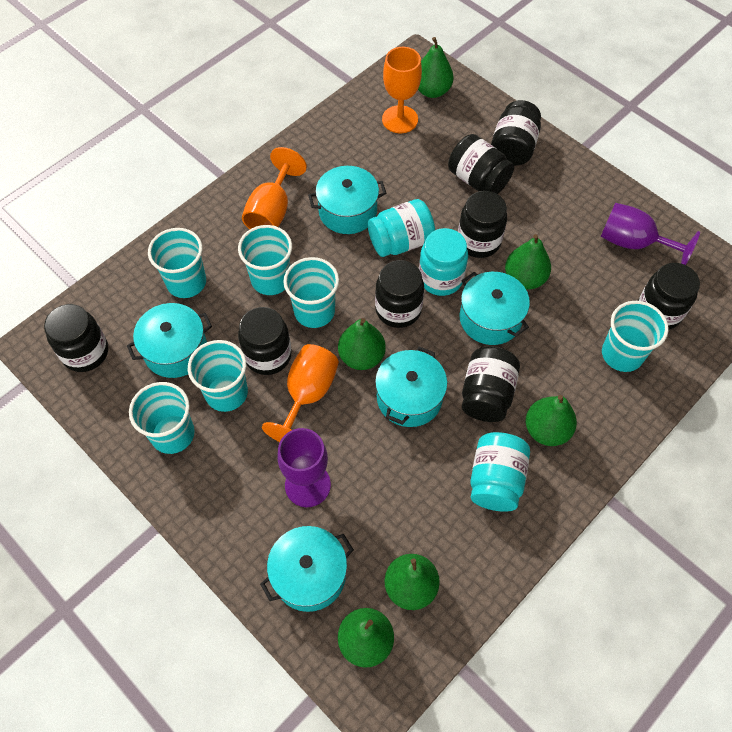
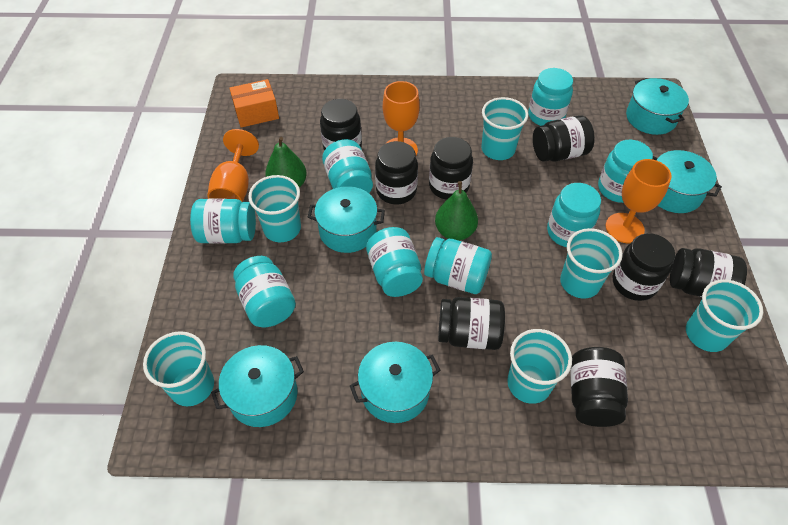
green pear: 6 -> 2
orange box: 0 -> 1
purple goblet: 2 -> 0
turquoise jar: 3 -> 8

